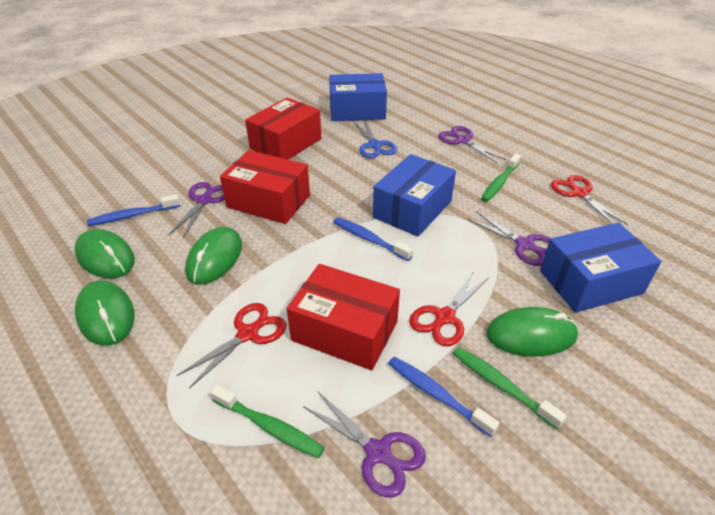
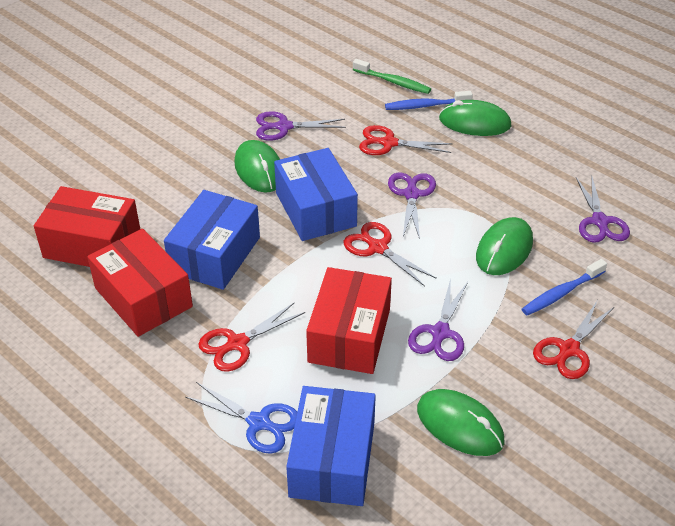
blue toothbrush: 3 -> 2
green toothbrush: 3 -> 1
red scissors: 3 -> 4

